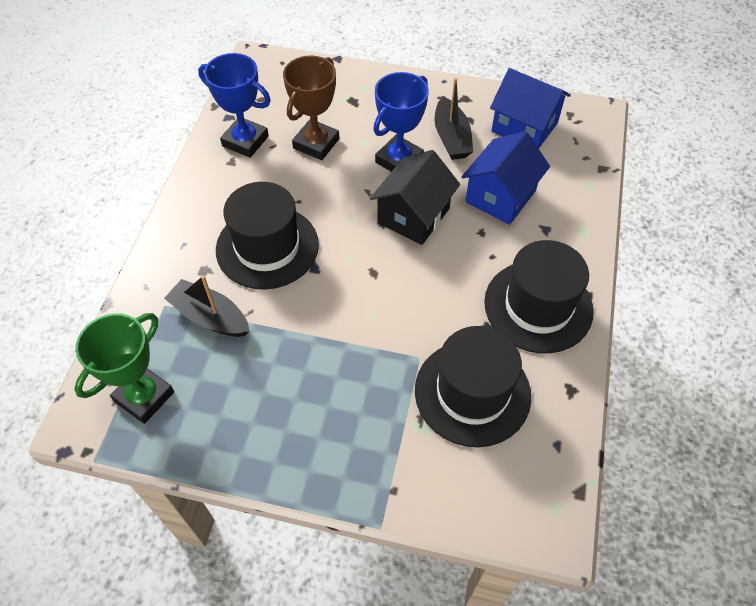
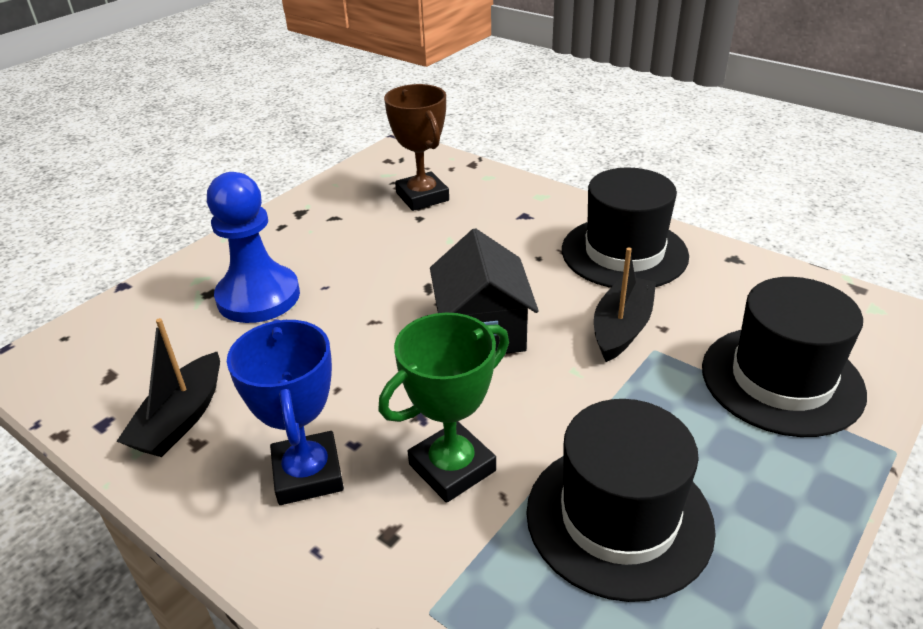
blue house: 2 -> 0
blue pawn: 0 -> 1
blue trophy: 2 -> 1

